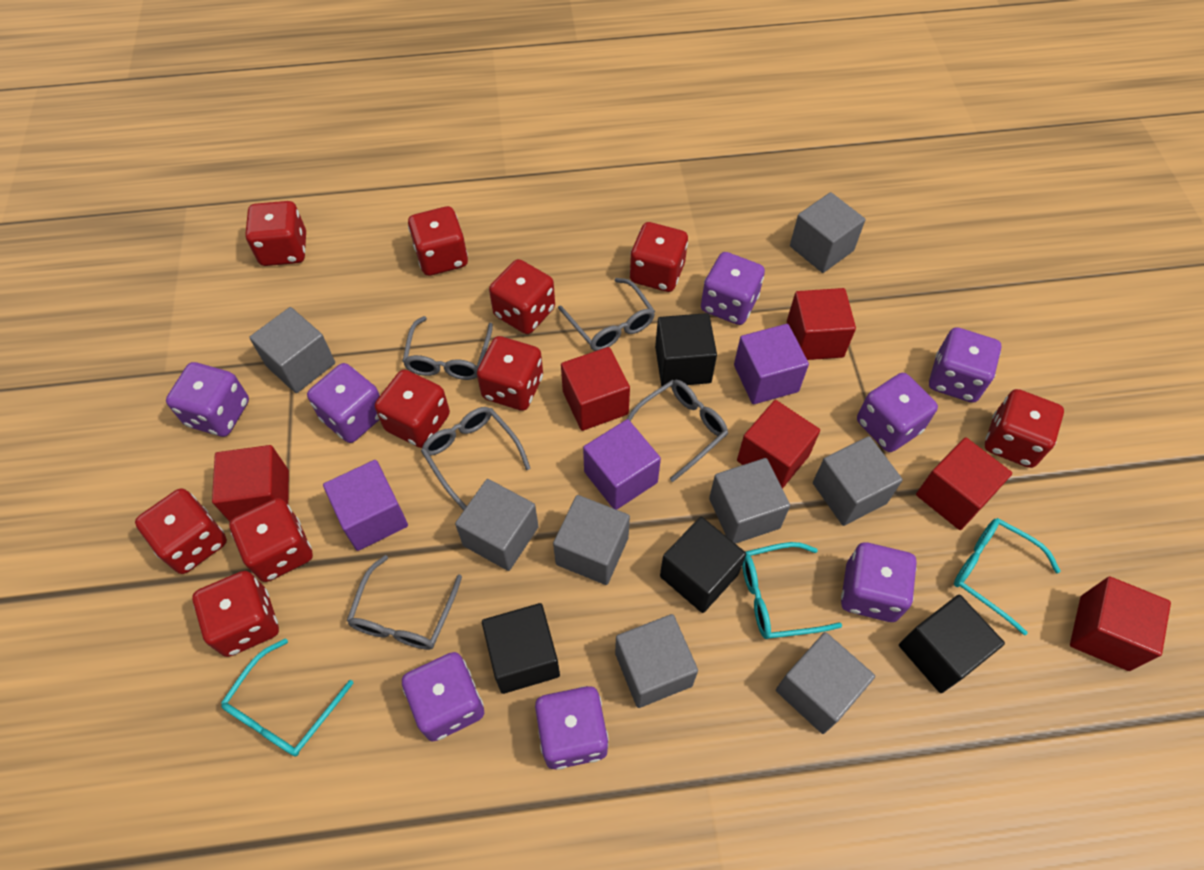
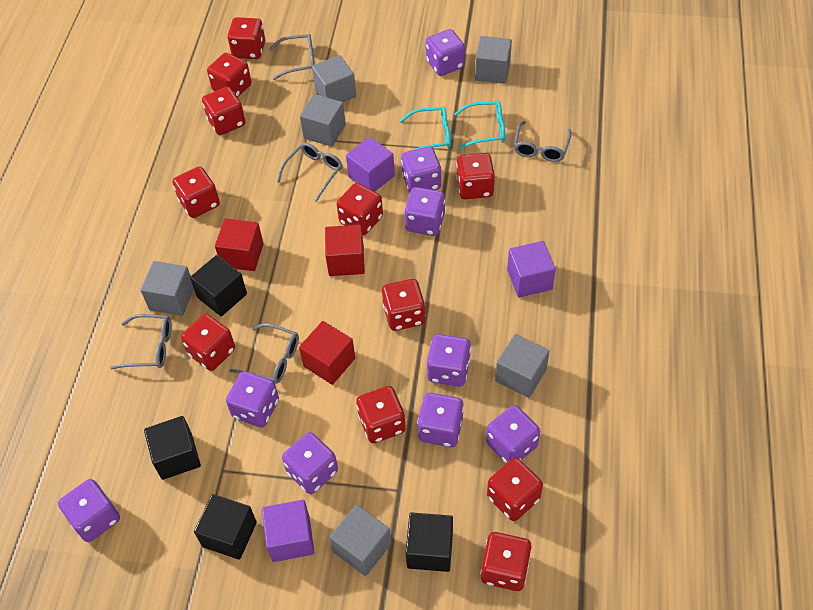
grey cube: 8 -> 6
purple dice: 8 -> 9
red cube: 6 -> 3
red dice: 10 -> 11
turquoise glasses: 3 -> 2

